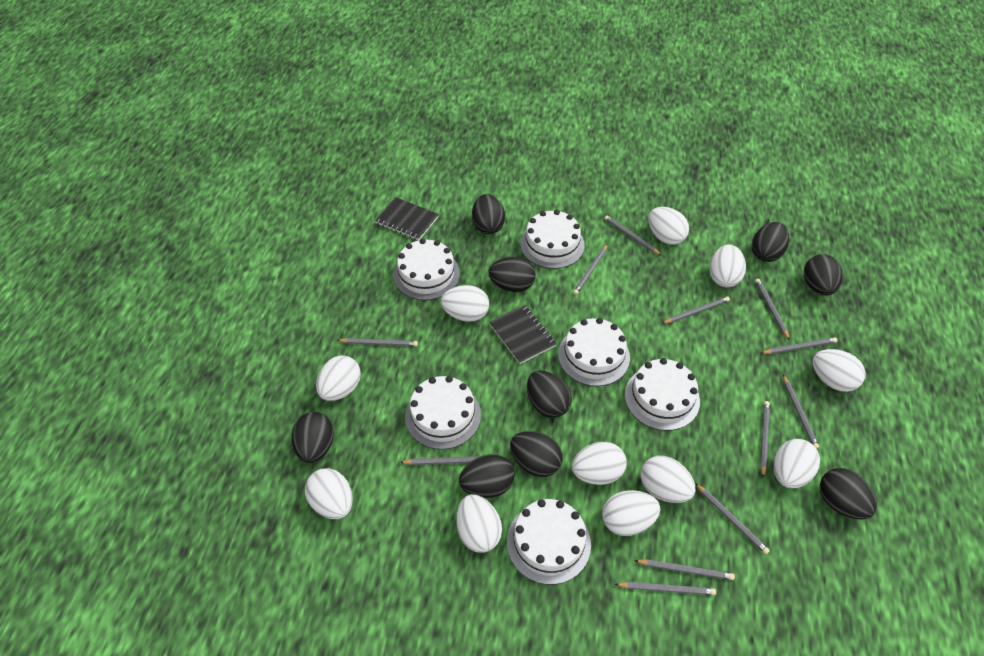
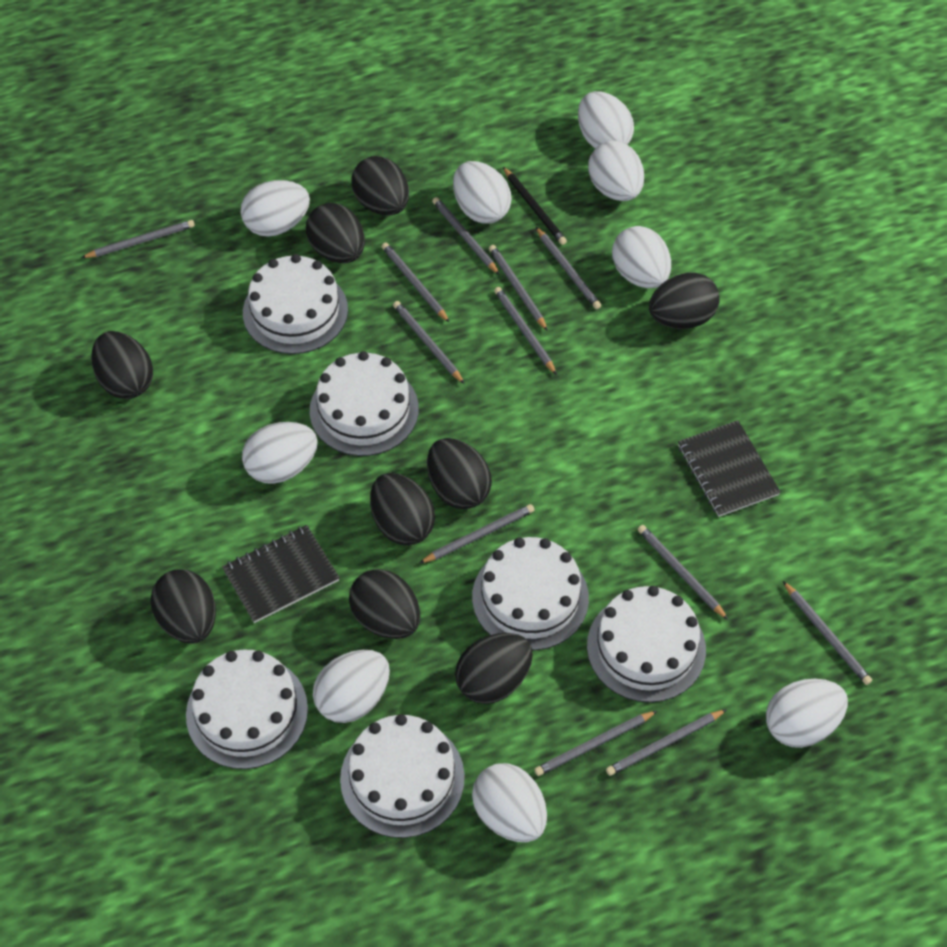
black pencil: 0 -> 1
white egg: 11 -> 9

